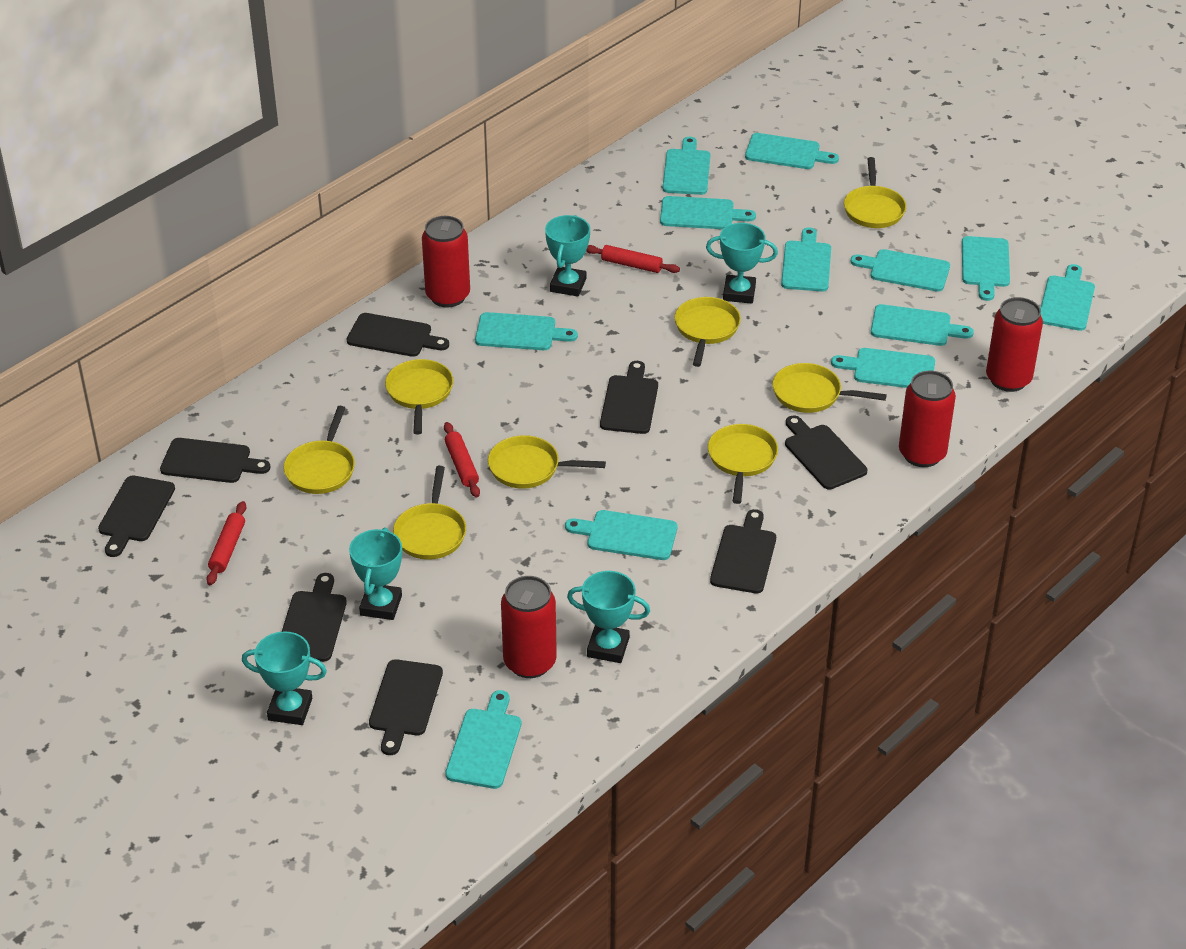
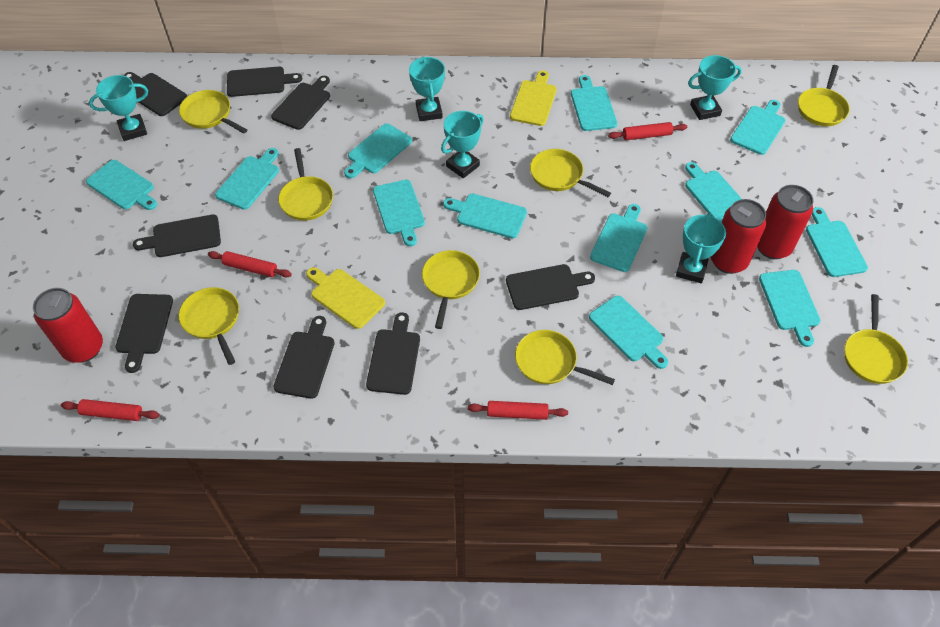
red can: 4 -> 3
red rolling pin: 3 -> 4
yellow cutting board: 0 -> 2

